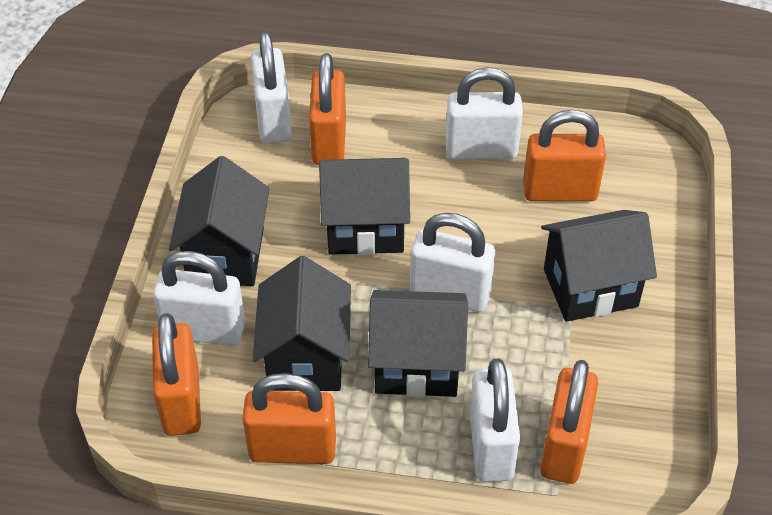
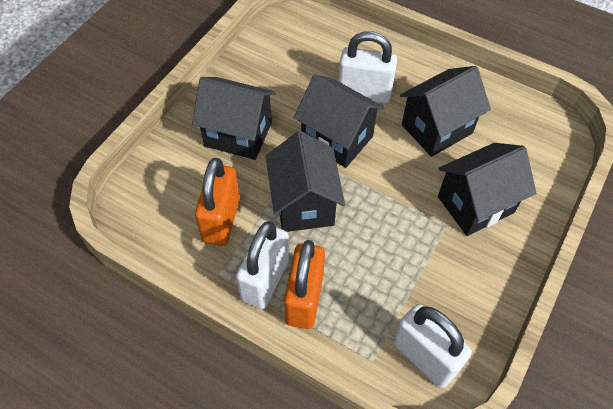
orange padlock: 5 -> 2
white padlock: 5 -> 3

